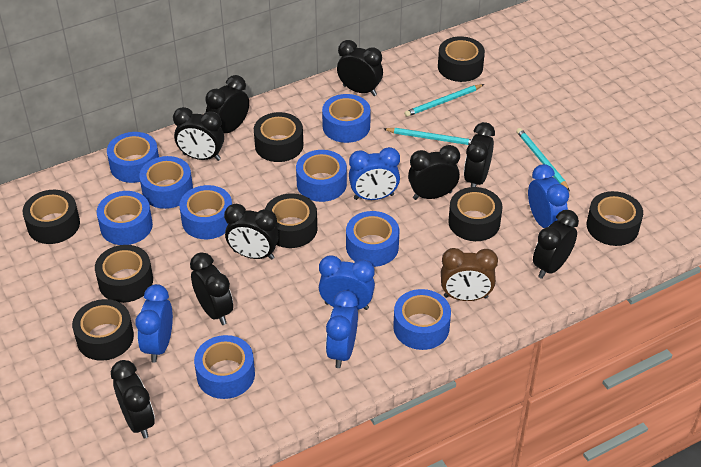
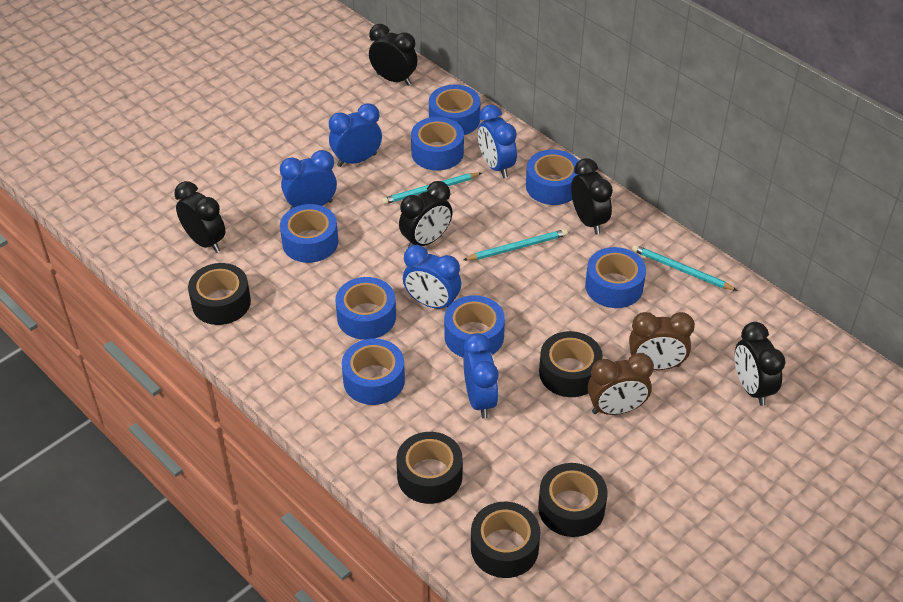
black clock: 9 -> 5
black tape: 8 -> 5
blue tape: 9 -> 8
brown clock: 1 -> 2

